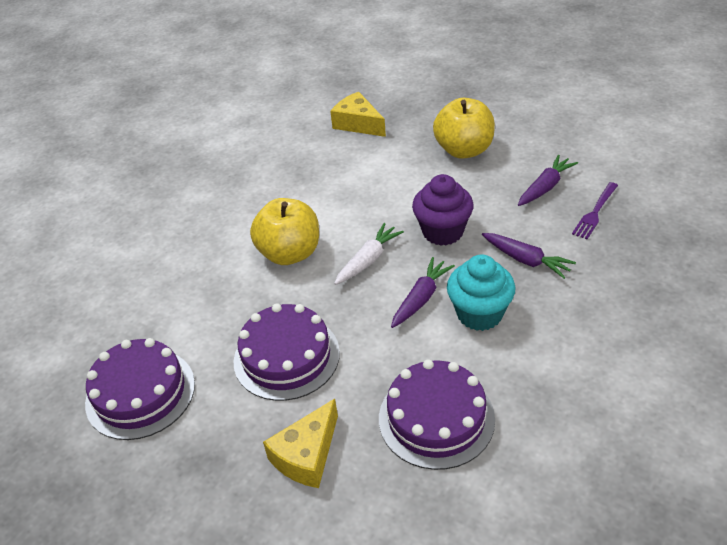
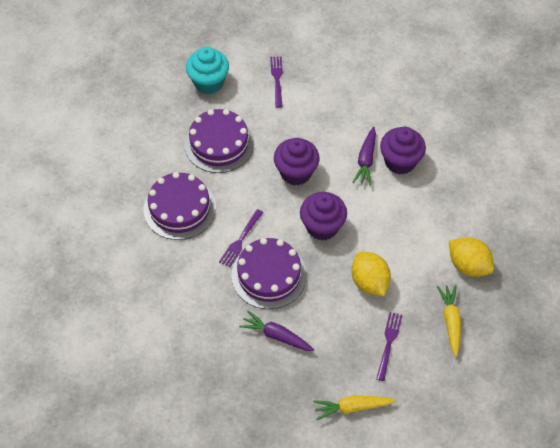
purple carrot: 3 -> 2
purple cupcake: 1 -> 3
purple fork: 1 -> 3
white carrot: 1 -> 0
yellow apple: 2 -> 0
yellow carrot: 0 -> 2
yellow cheese: 2 -> 0
yellow lemon: 0 -> 2

